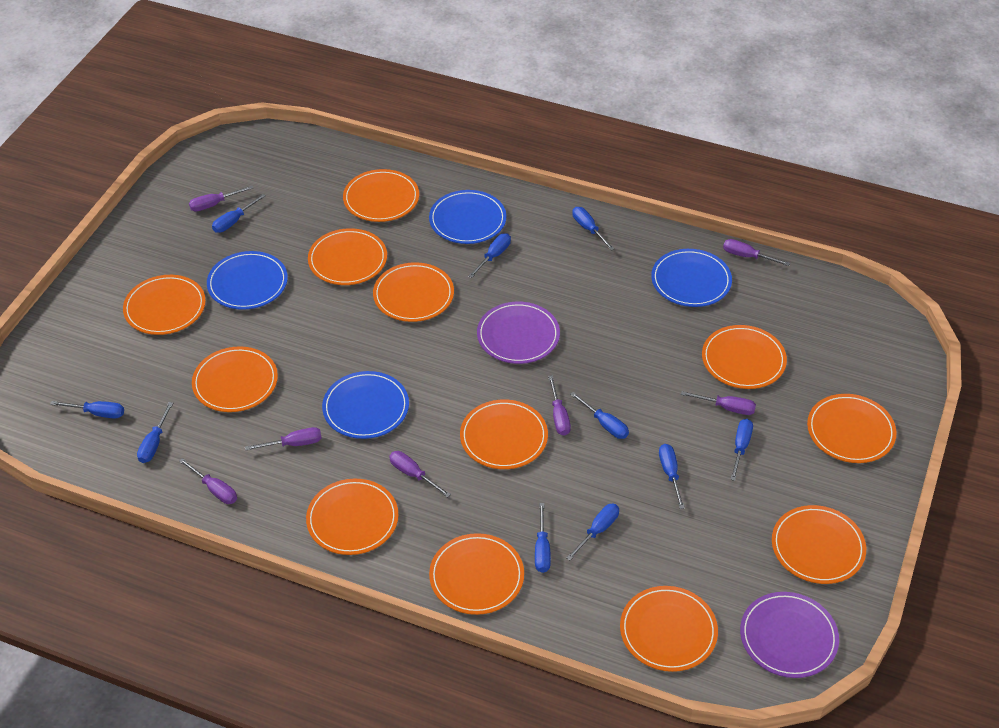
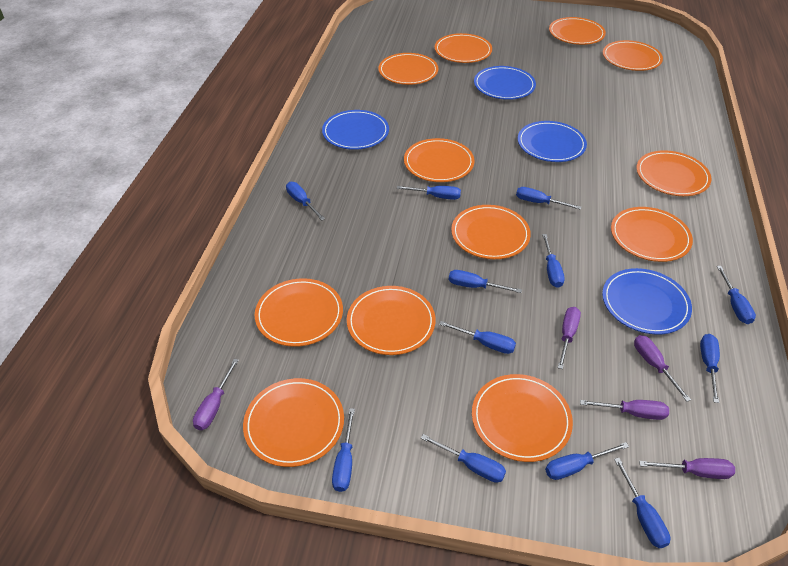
blue screwdriver: 10 -> 12
purple plate: 2 -> 0
purple screwdriver: 7 -> 5

